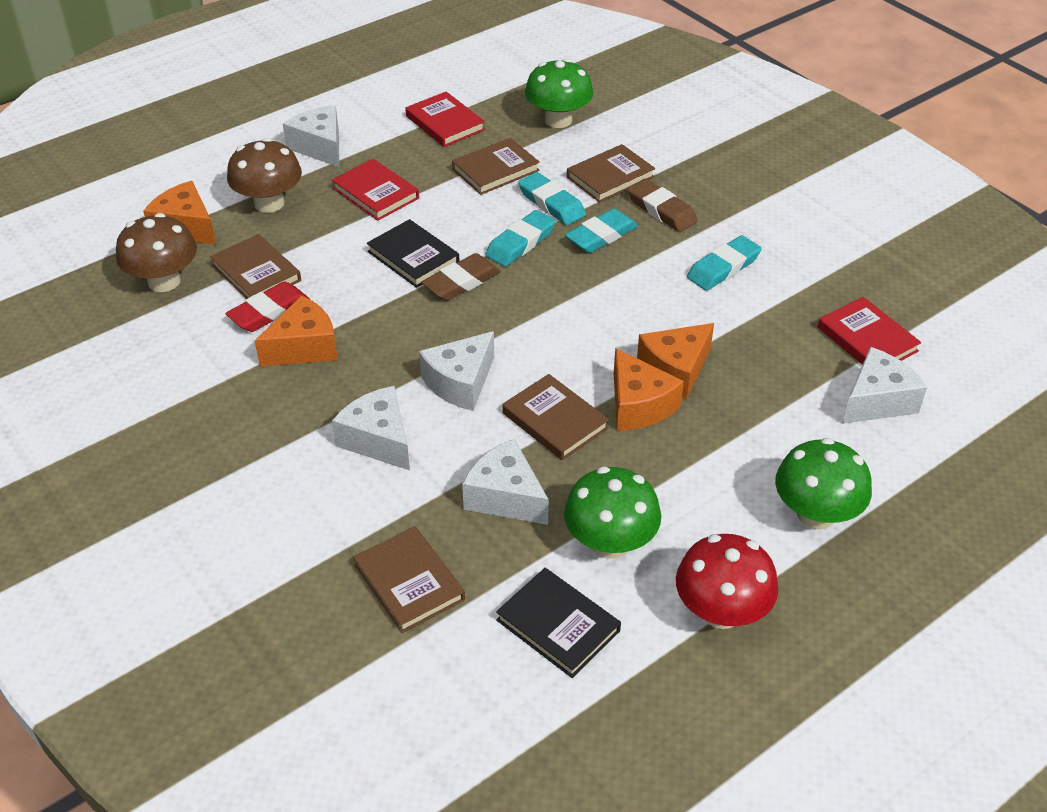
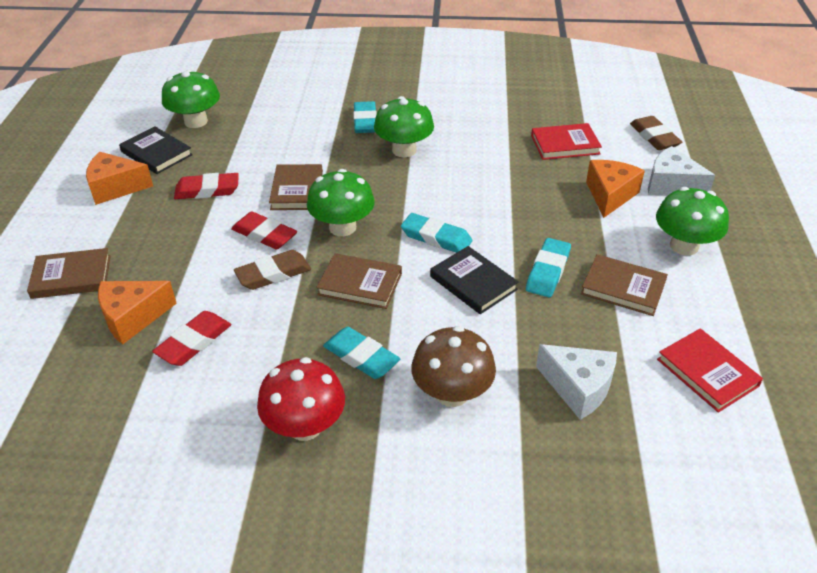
brown book: 5 -> 4
brown mushroom: 2 -> 1
green mushroom: 3 -> 4
orange cheese: 4 -> 3
red book: 3 -> 2
red eraser: 1 -> 3
white cheese: 5 -> 2

